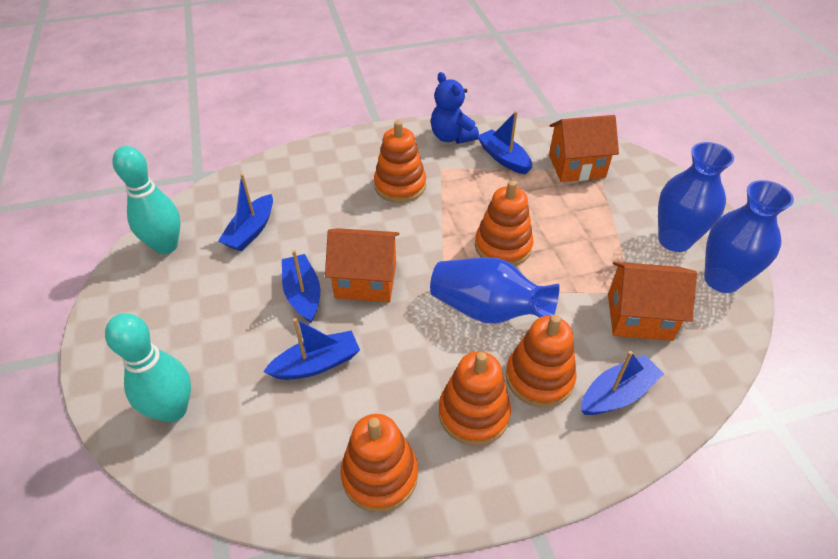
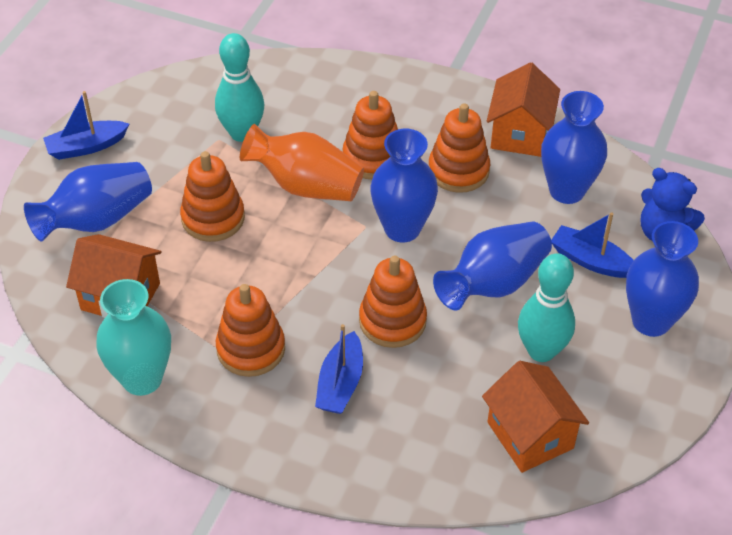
blue boat: 5 -> 3
blue vase: 3 -> 5
orange vase: 0 -> 1
turquoise vase: 0 -> 1

